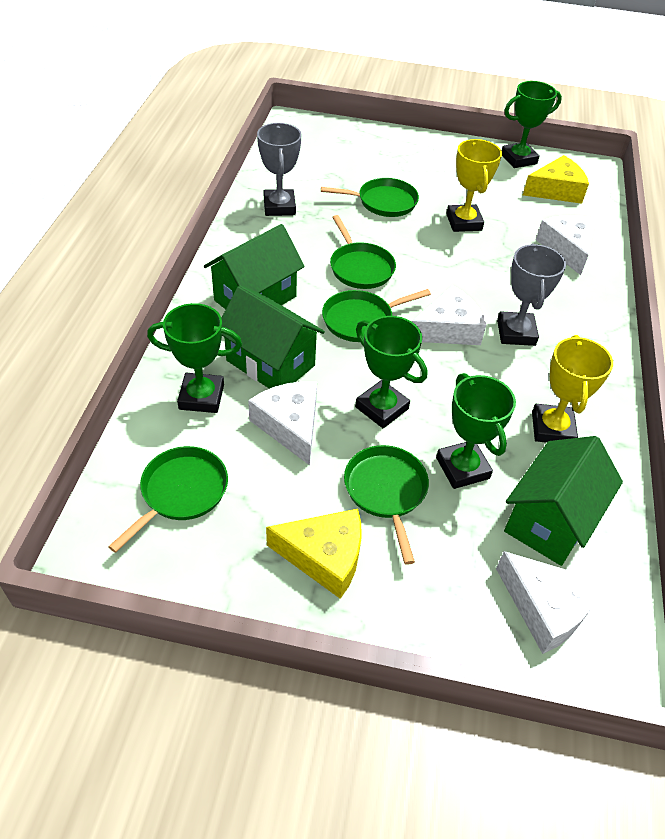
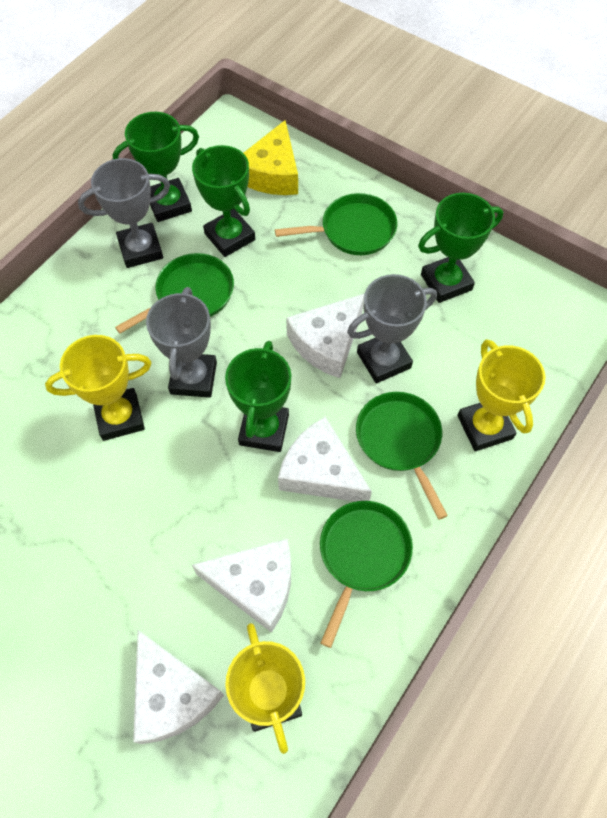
green house: 3 -> 0
green pan: 5 -> 4
grey trophy: 2 -> 3
yellow cheese: 2 -> 1
yellow trophy: 2 -> 3

